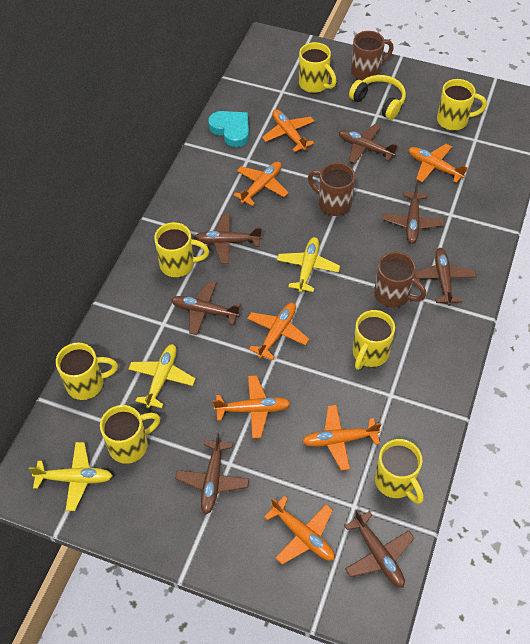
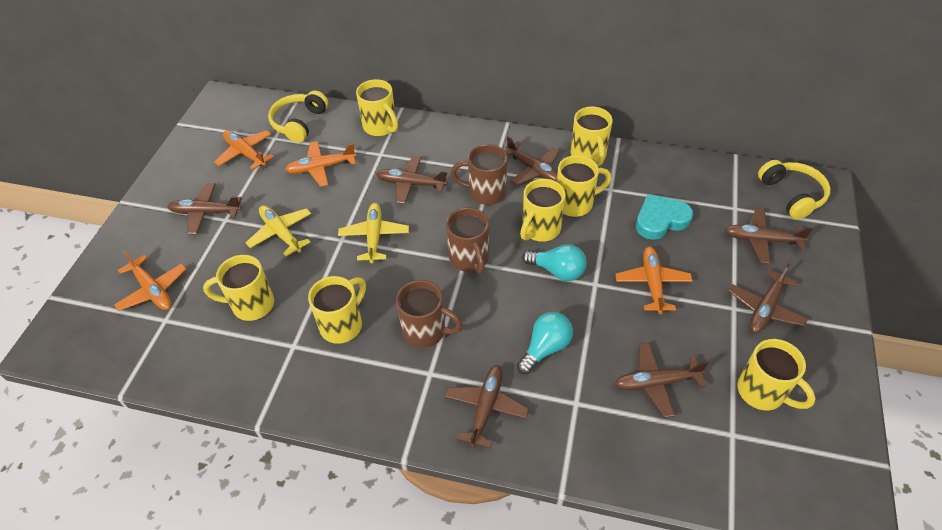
orange plane: 7 -> 4
turquoise light bulb: 0 -> 2
yellow headphones: 1 -> 2
yellow plane: 3 -> 2

